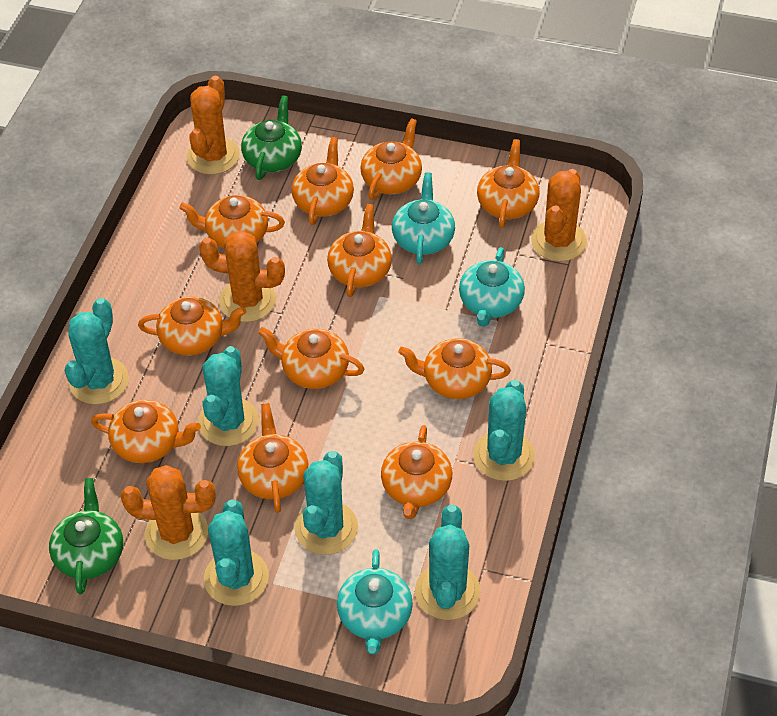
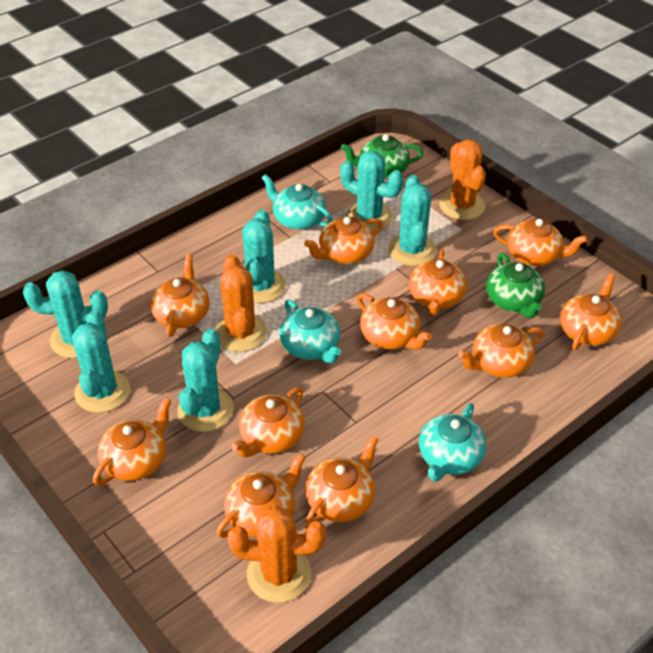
orange cactus: 4 -> 3

